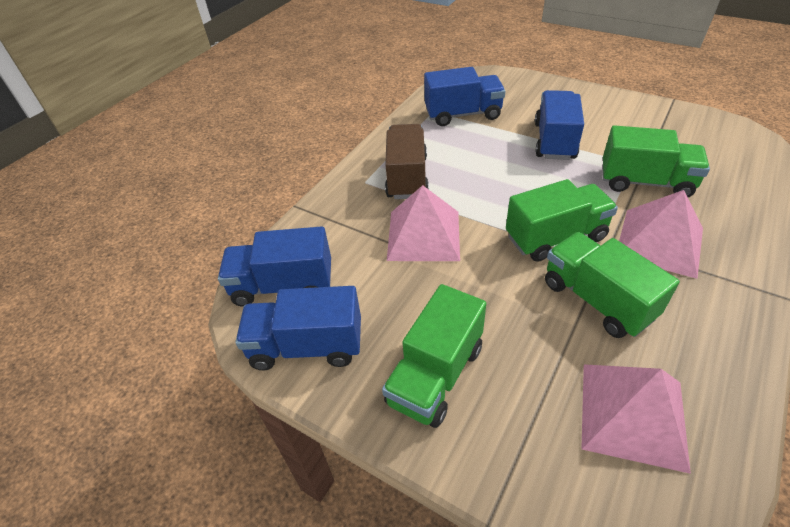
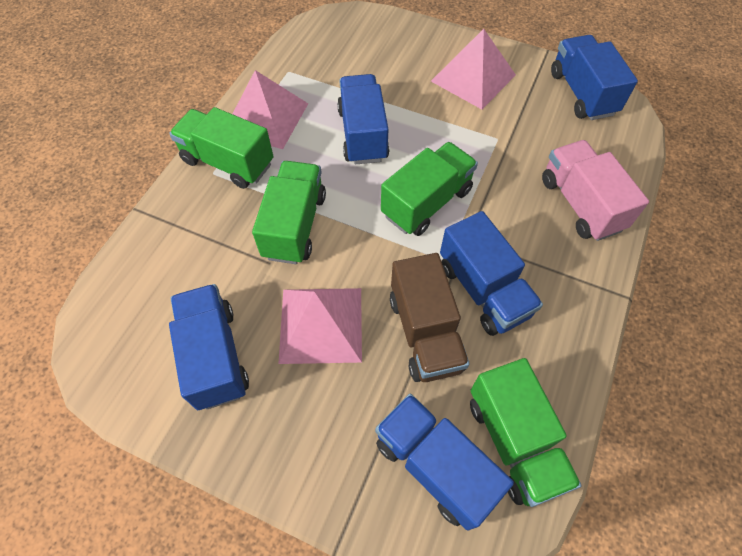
blue truck: 4 -> 5
pink truck: 0 -> 1

